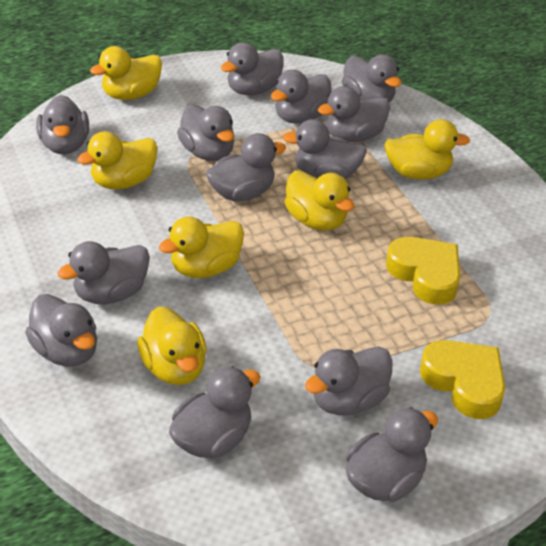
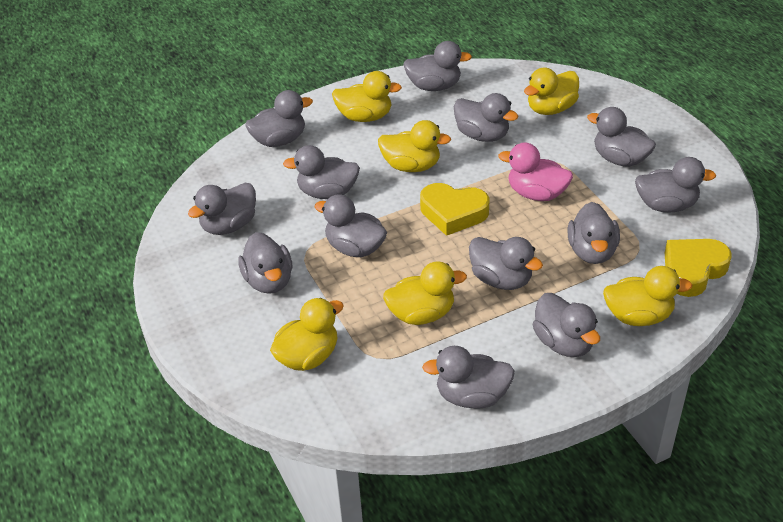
pink duck: 0 -> 1

